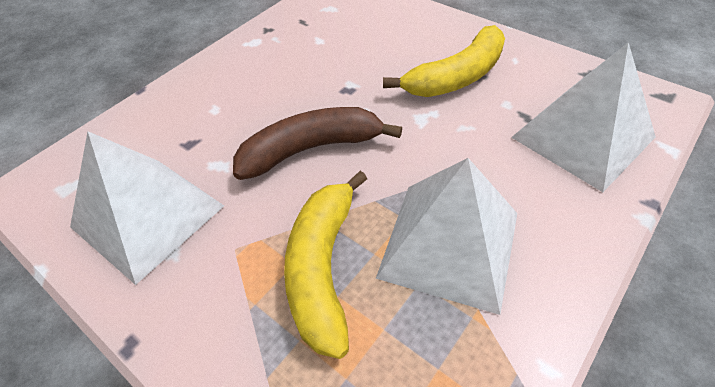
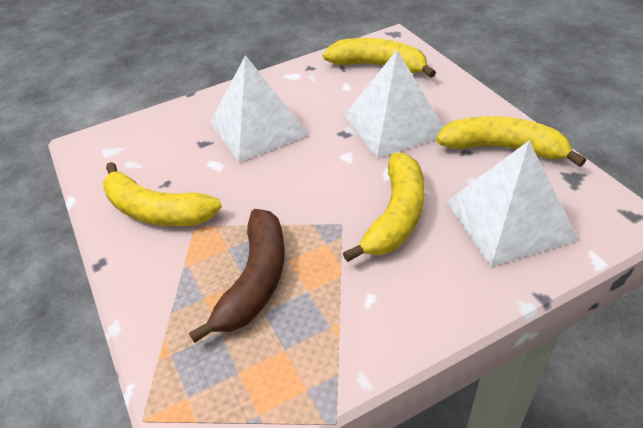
yellow banana: 2 -> 4

